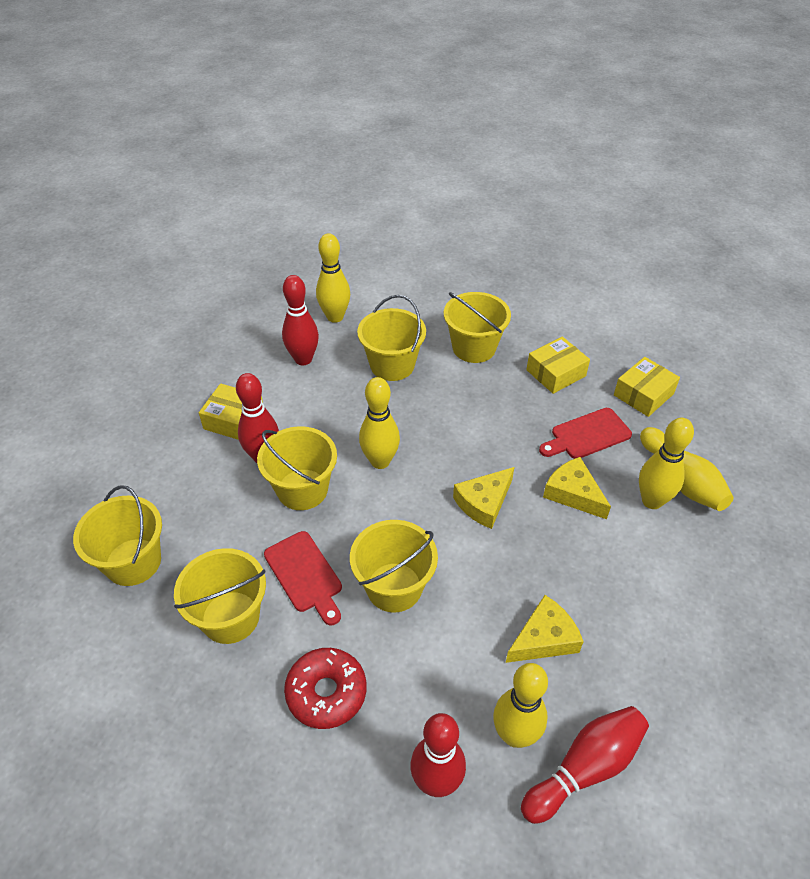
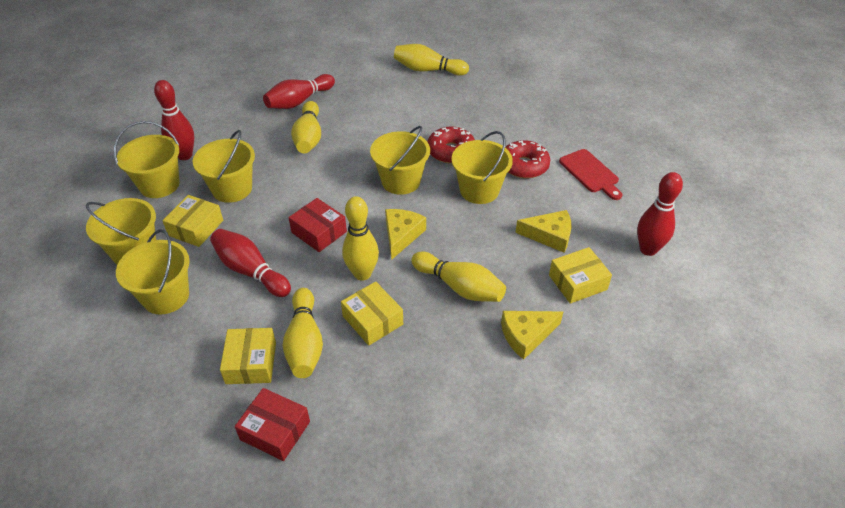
red box: 0 -> 2
red cutting board: 2 -> 1
red donut: 1 -> 2
yellow box: 3 -> 4

